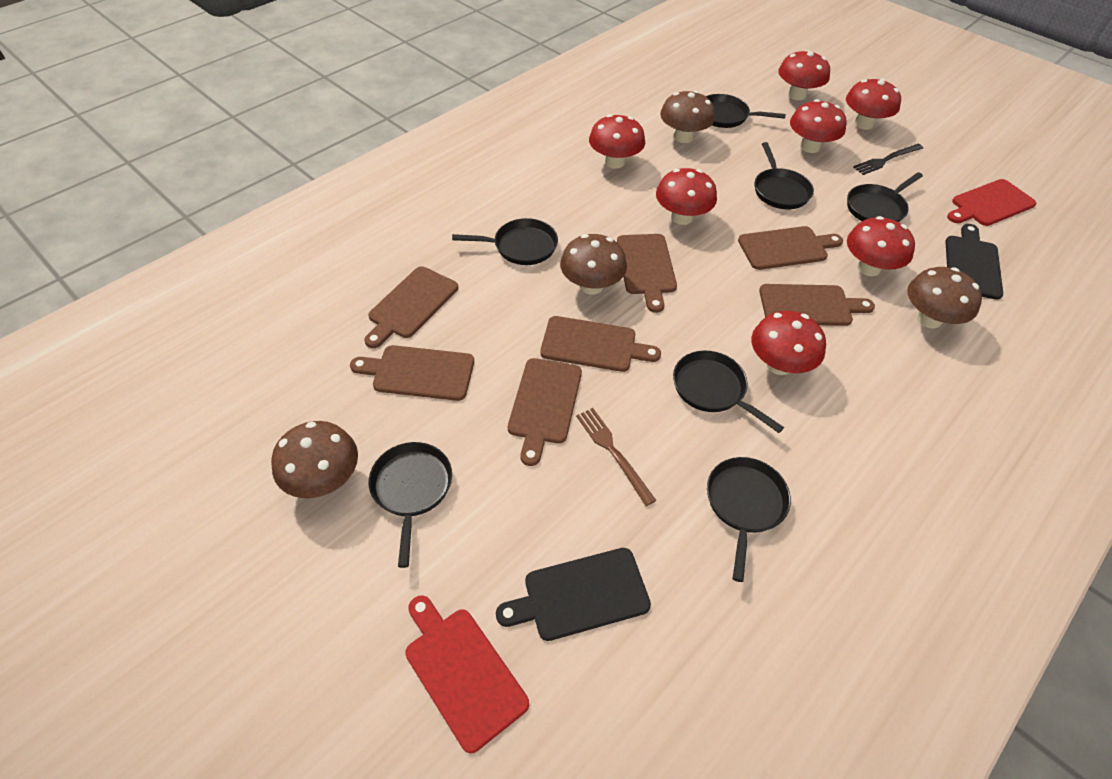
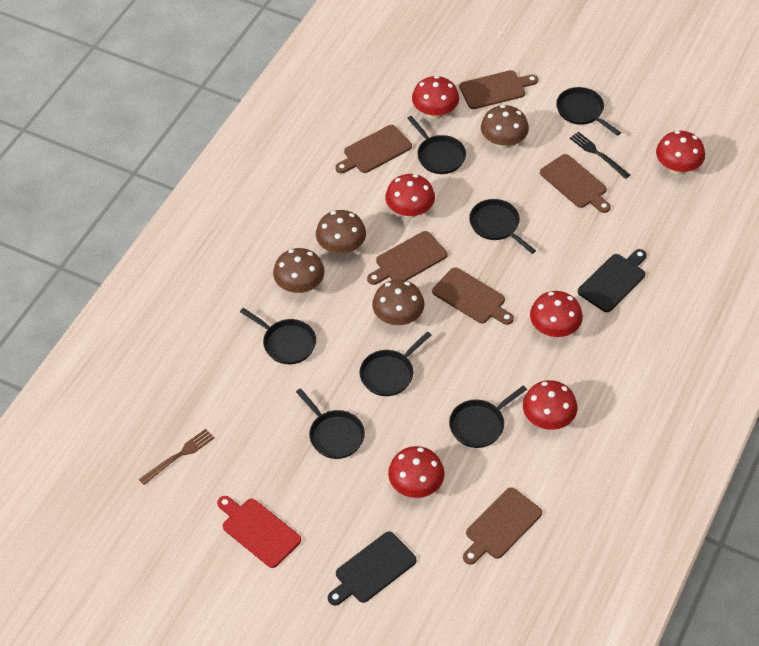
brown cutting board: 7 -> 6
red cutting board: 2 -> 1
red mushroom: 7 -> 6

